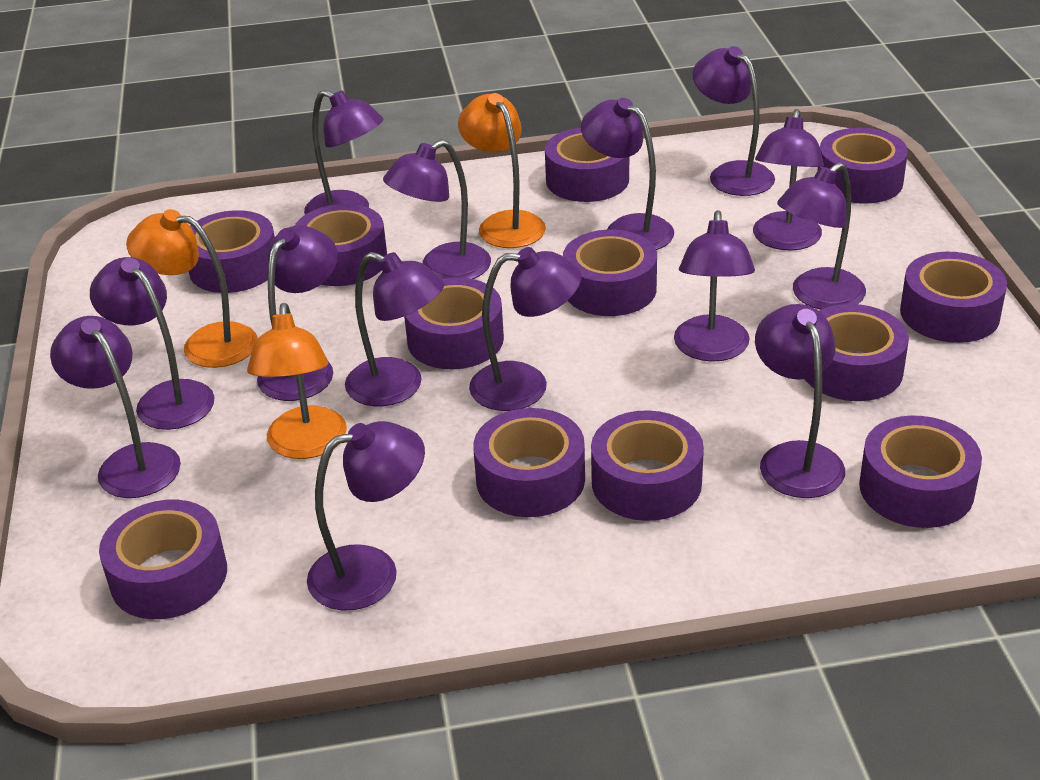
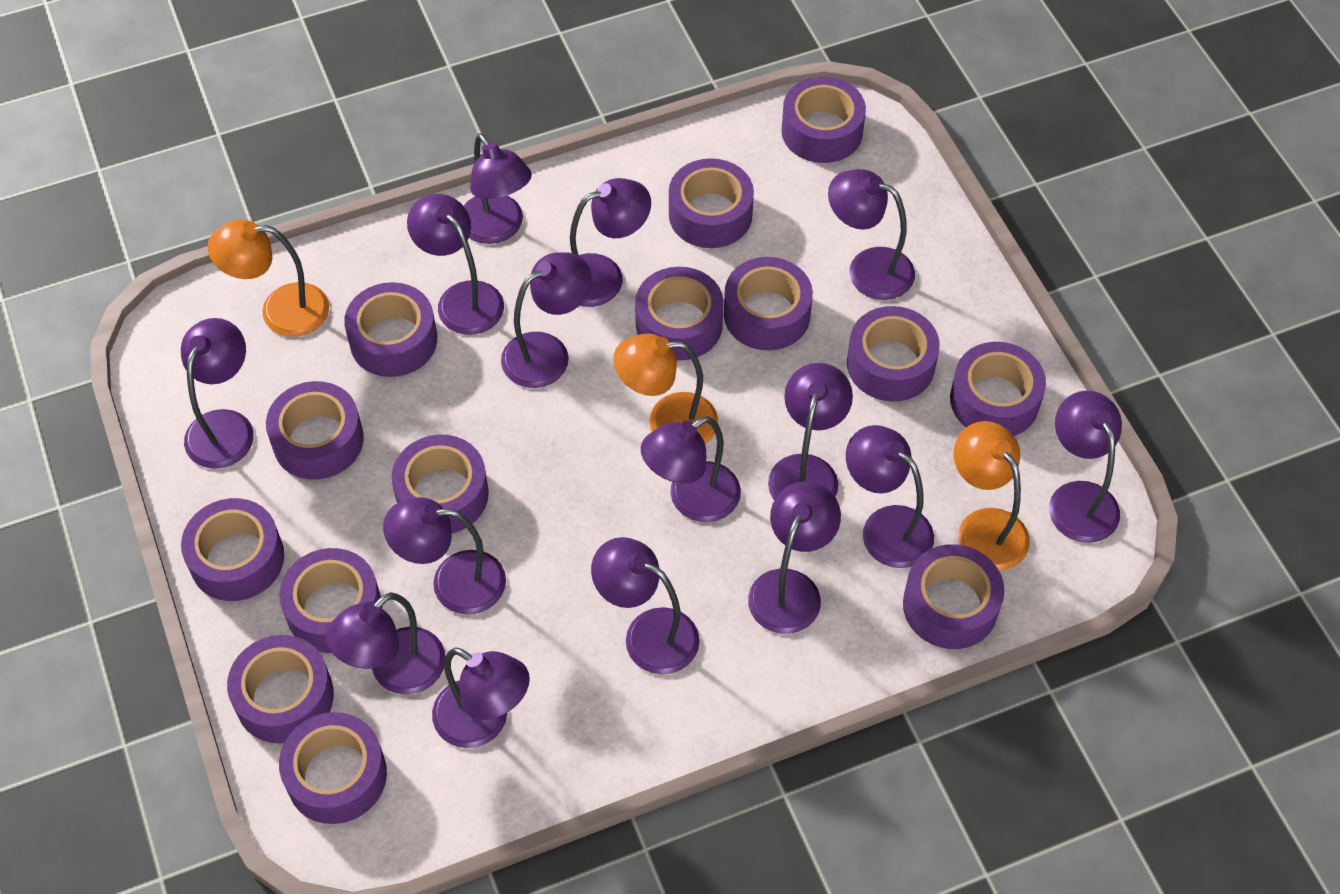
purple lamp: 14 -> 15
purple tape: 12 -> 14

